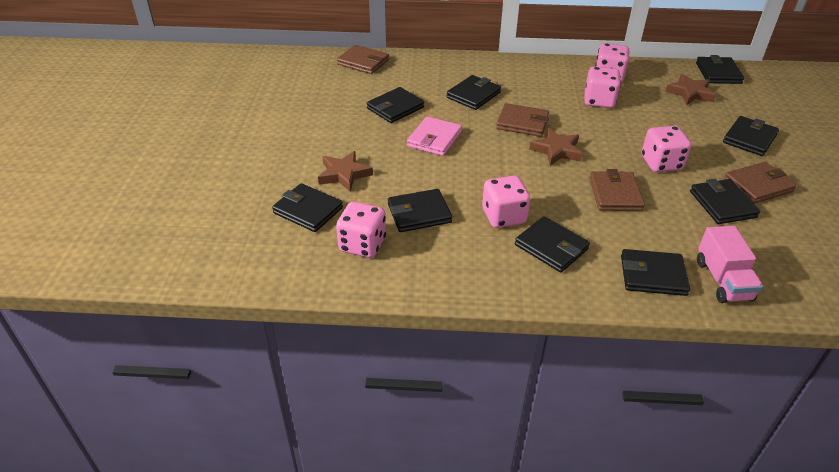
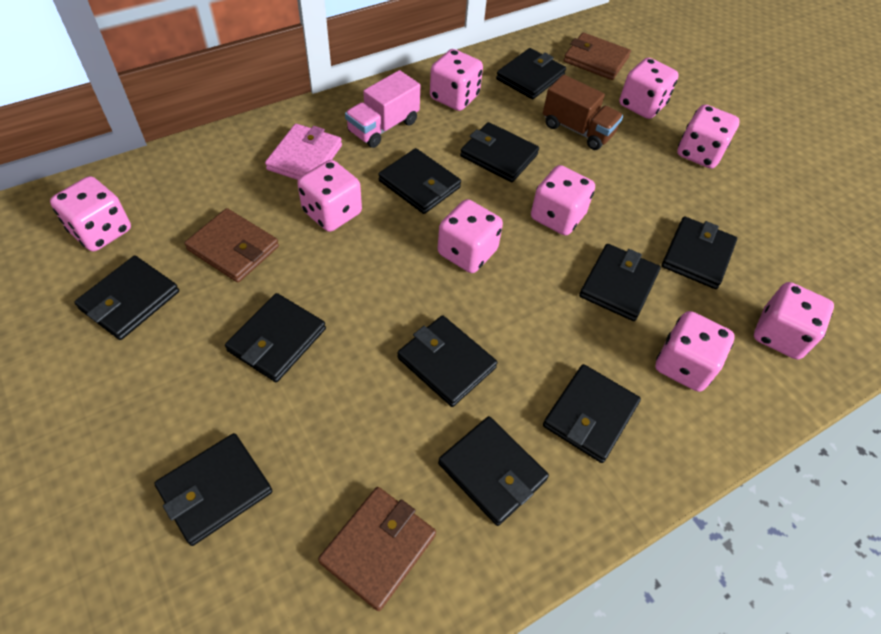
black wallet: 9 -> 11
brown star: 3 -> 0
brown truck: 0 -> 1
brown wallet: 4 -> 3
pink dice: 5 -> 9

